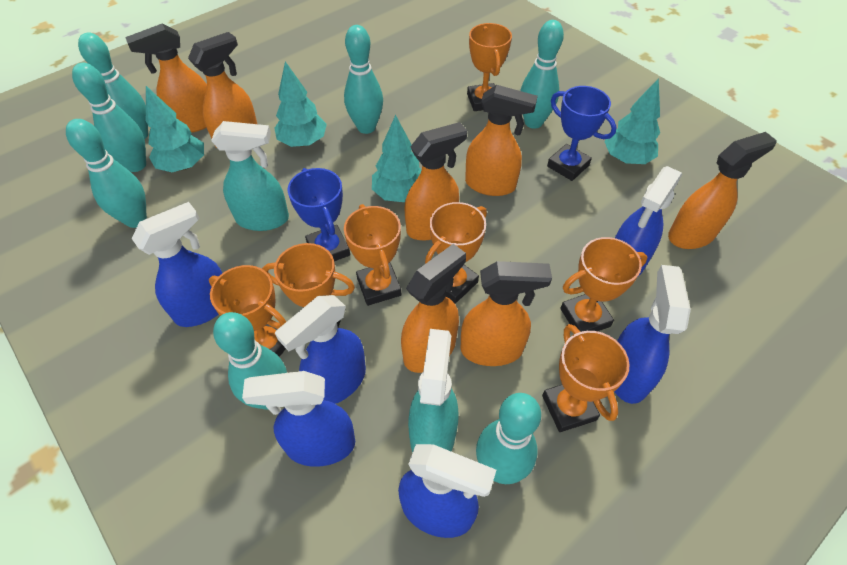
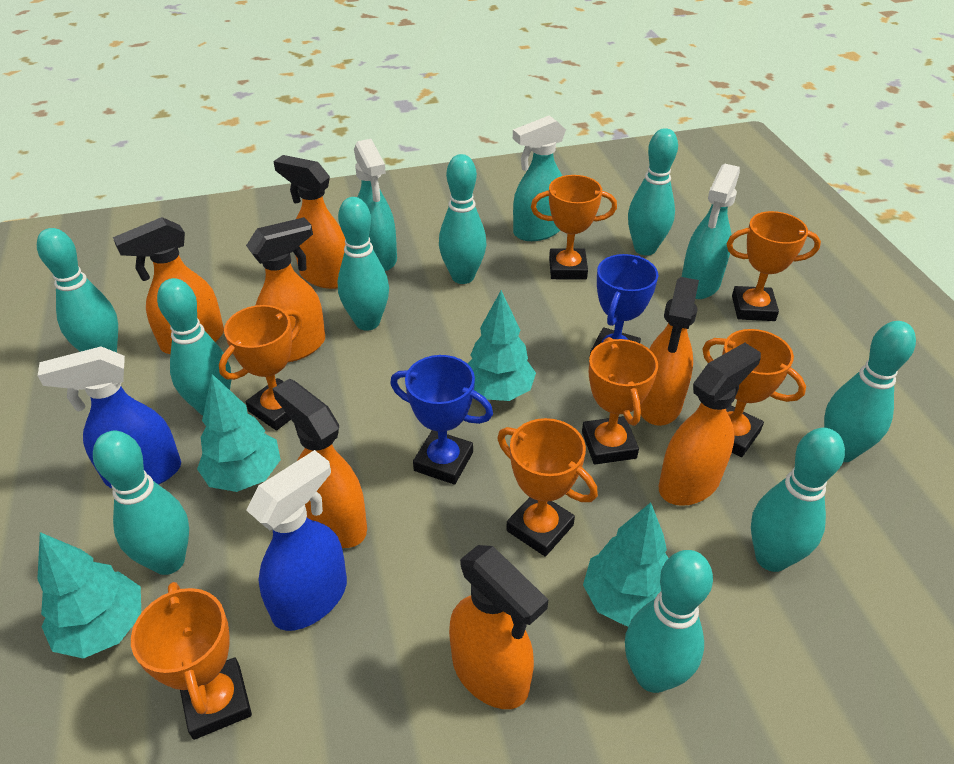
blue spray bottle: 6 -> 2
turquoise bowling pin: 7 -> 9
turquoise spray bottle: 2 -> 3

